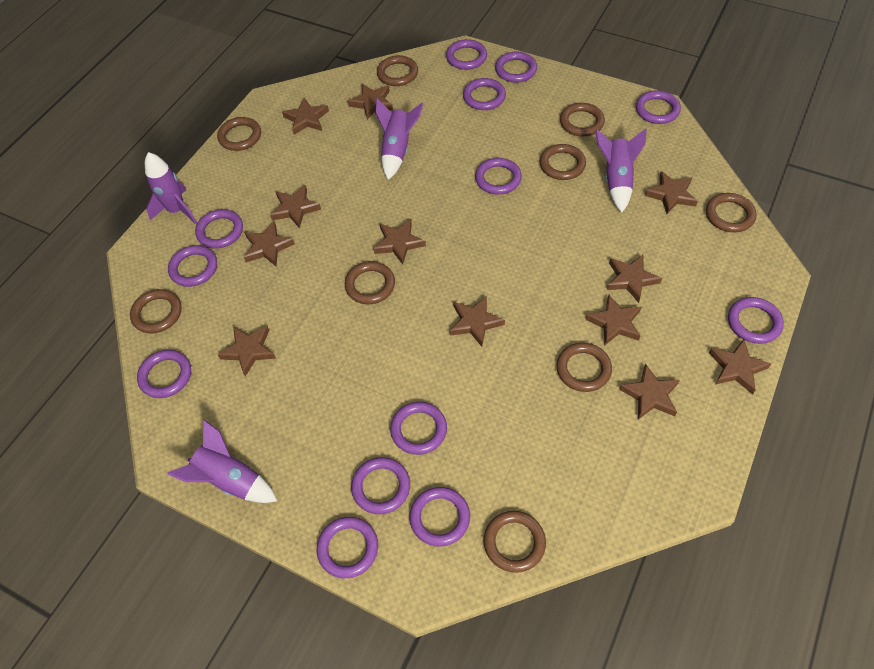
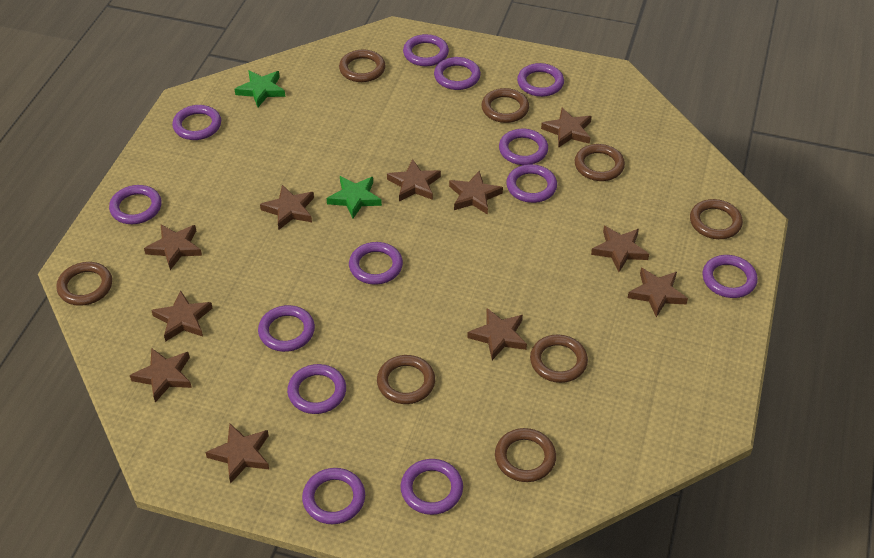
brown ring: 9 -> 8
brown star: 12 -> 11
green star: 0 -> 2
purple rocket: 4 -> 0

